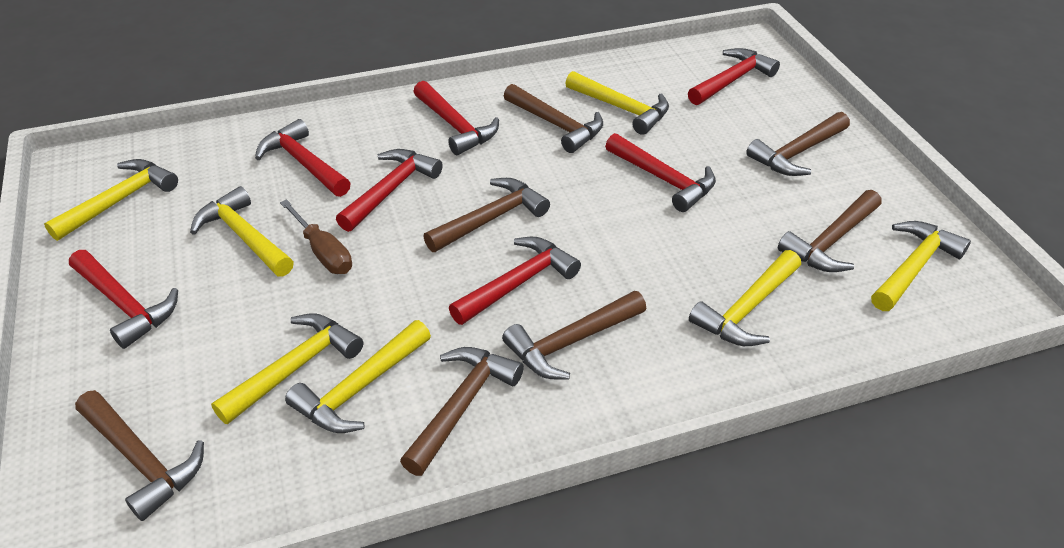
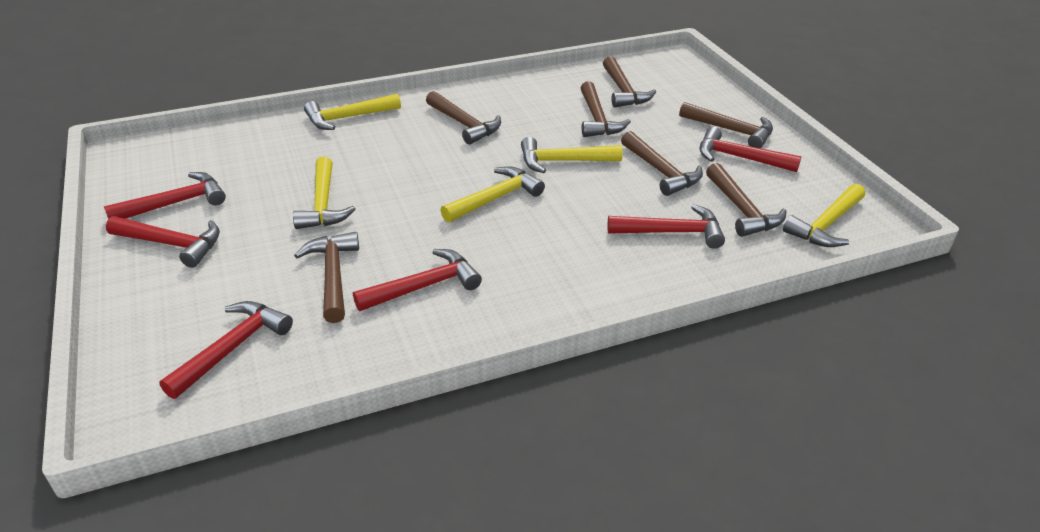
brown screwdriver: 1 -> 0
red hammer: 7 -> 6
yellow hammer: 7 -> 5

